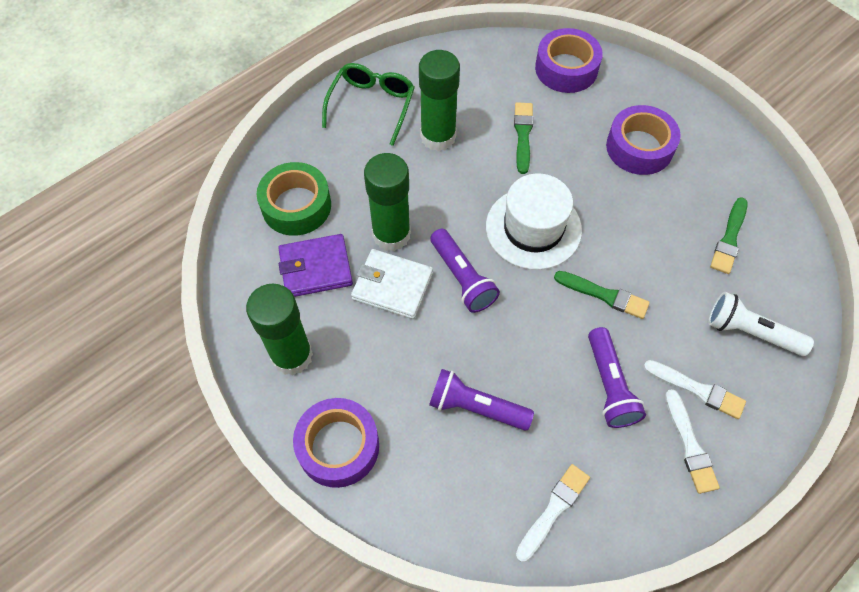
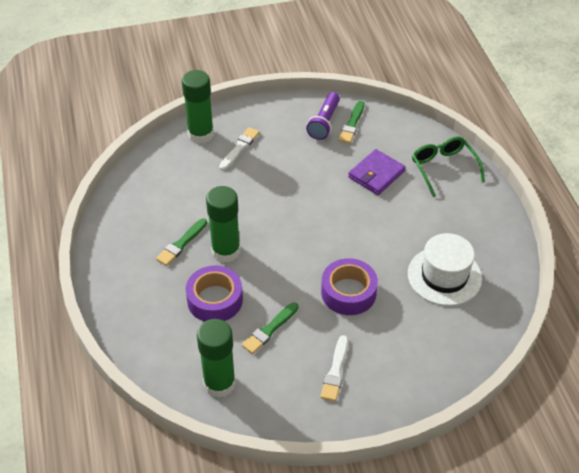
green tape: 1 -> 0
purple flashlight: 3 -> 1
purple tape: 3 -> 2
white brush: 3 -> 2
white flashlight: 1 -> 0
white wallet: 1 -> 0

